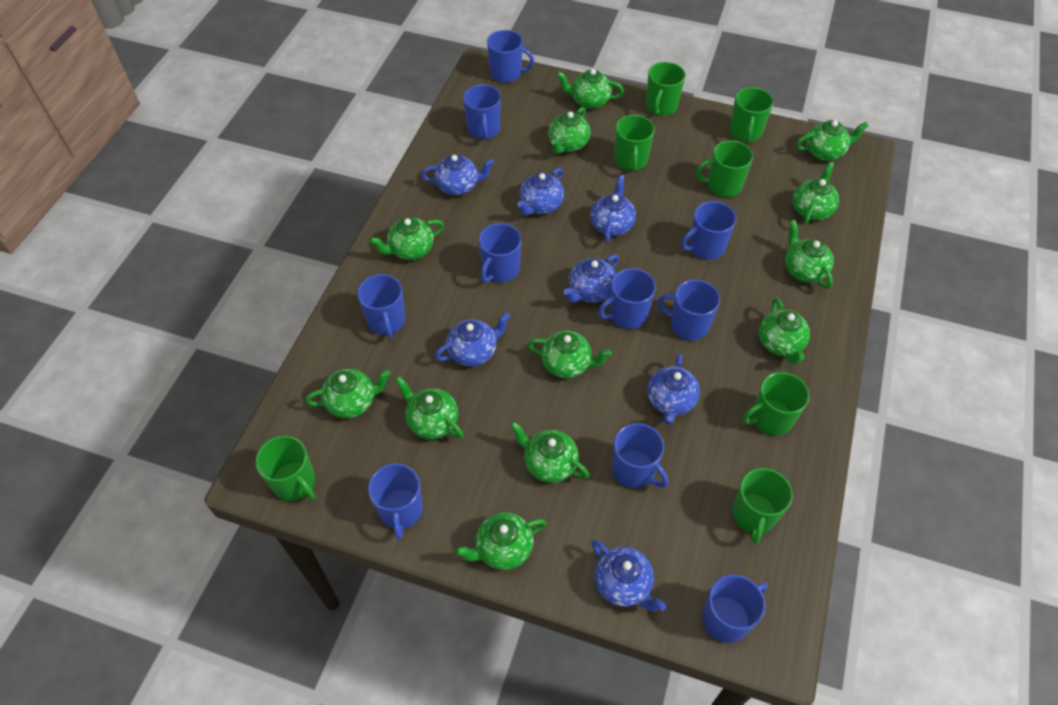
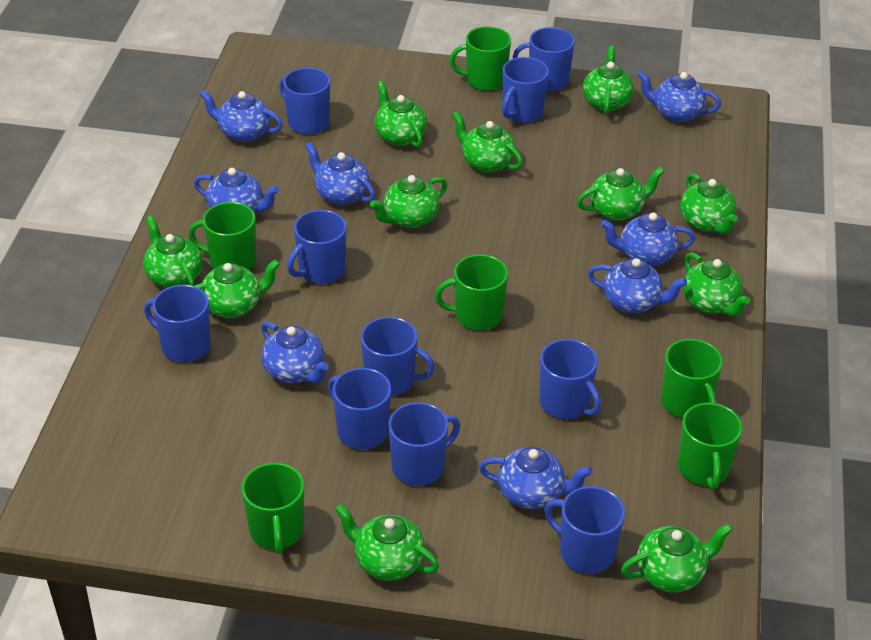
blue teapot: 7 -> 8
green mug: 7 -> 6
green teapot: 12 -> 11

